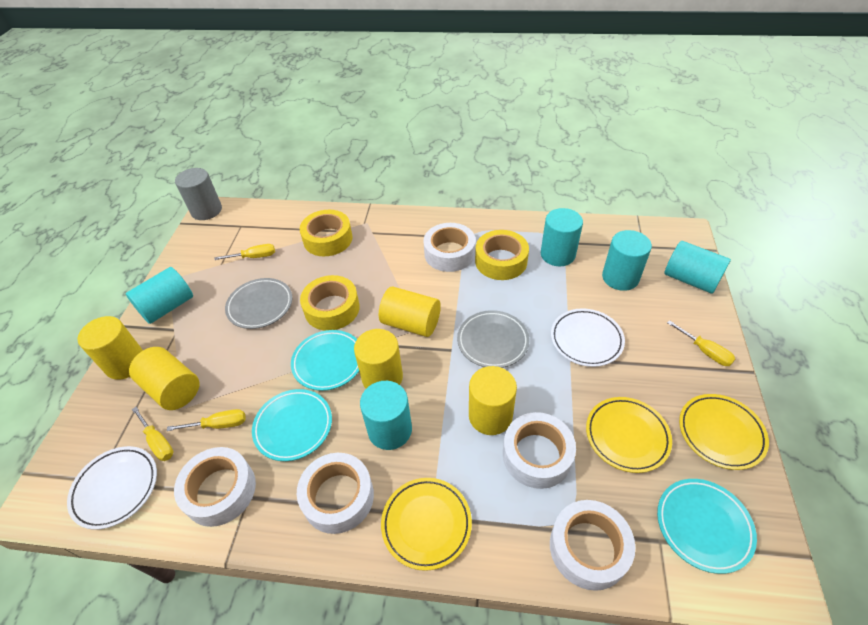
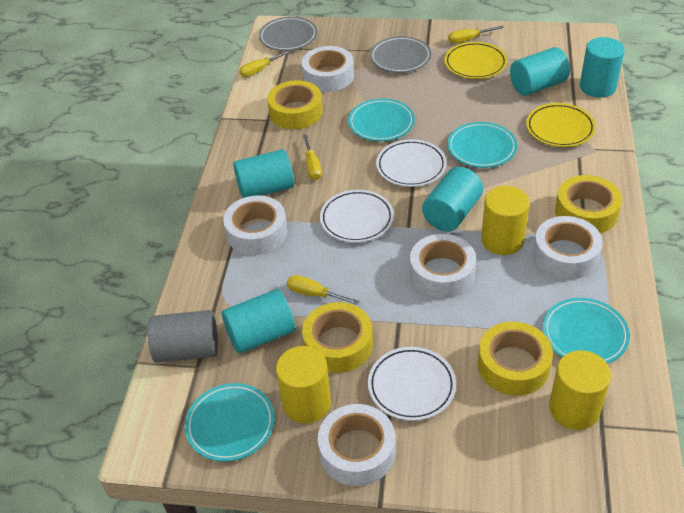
turquoise plate: 3 -> 4
white plate: 2 -> 3
yellow cylinder: 5 -> 3
yellow plate: 3 -> 2
yellow tape: 3 -> 4

